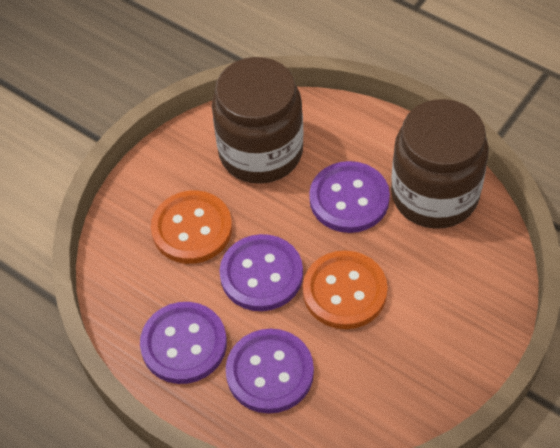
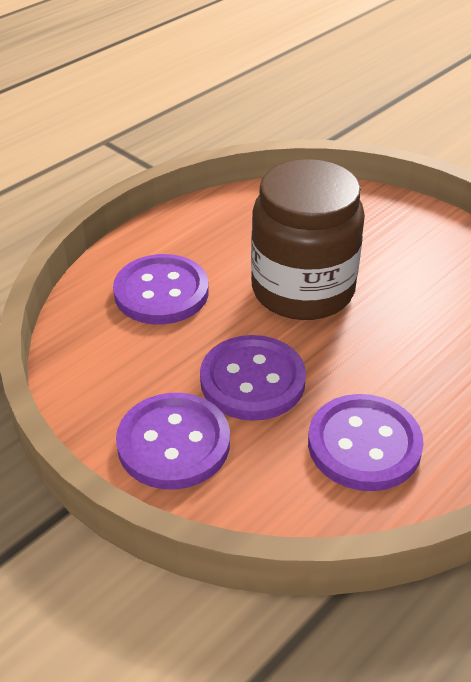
brown jar: 2 -> 1
orange button: 2 -> 0

